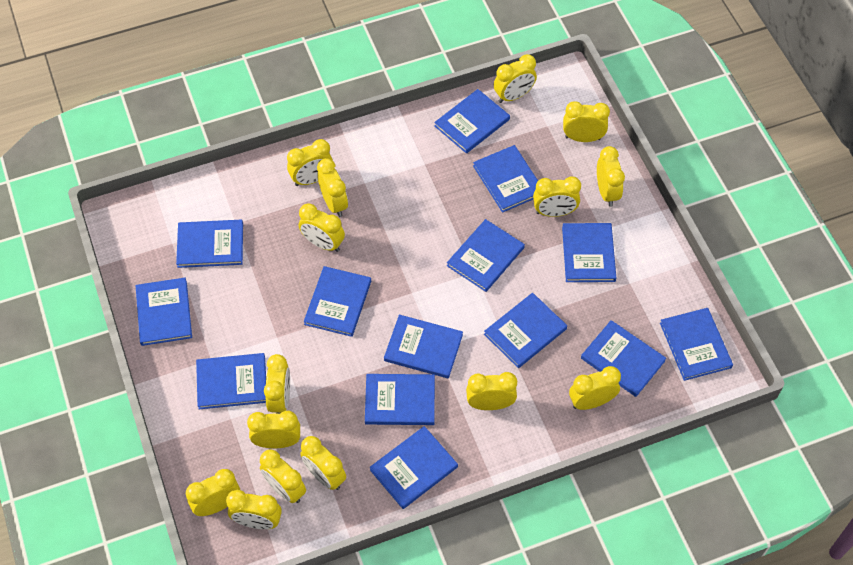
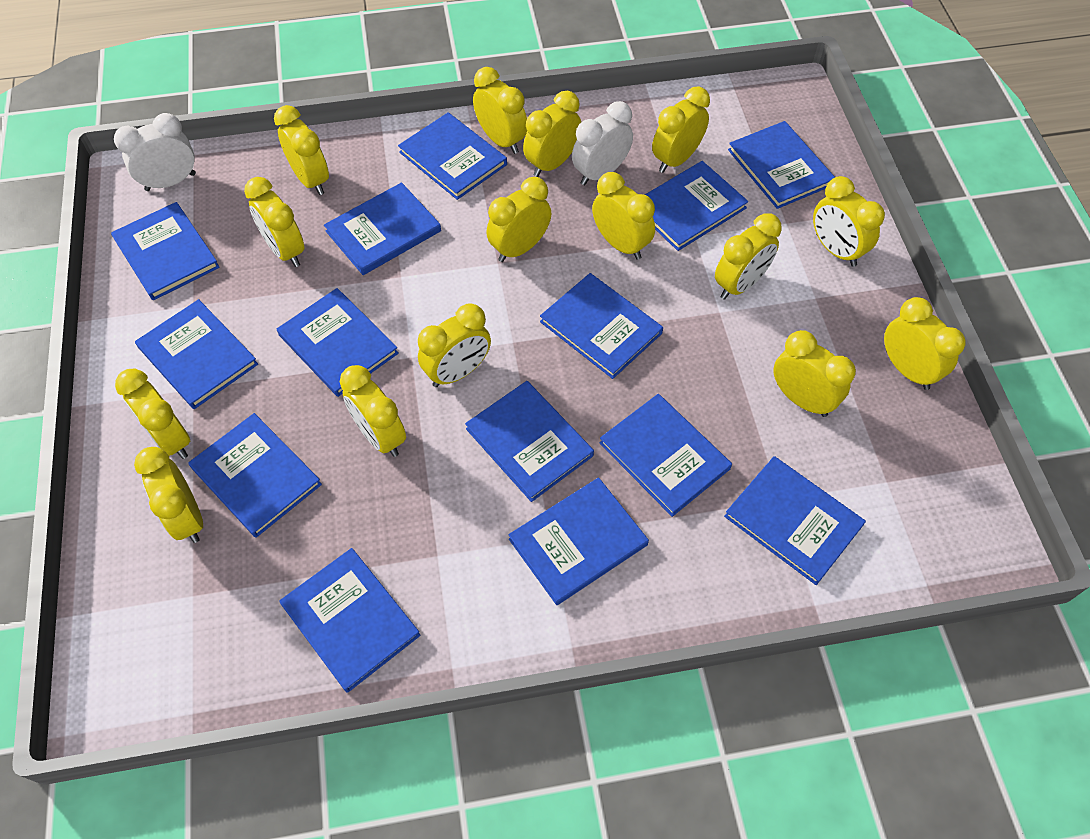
white clock: 0 -> 2

